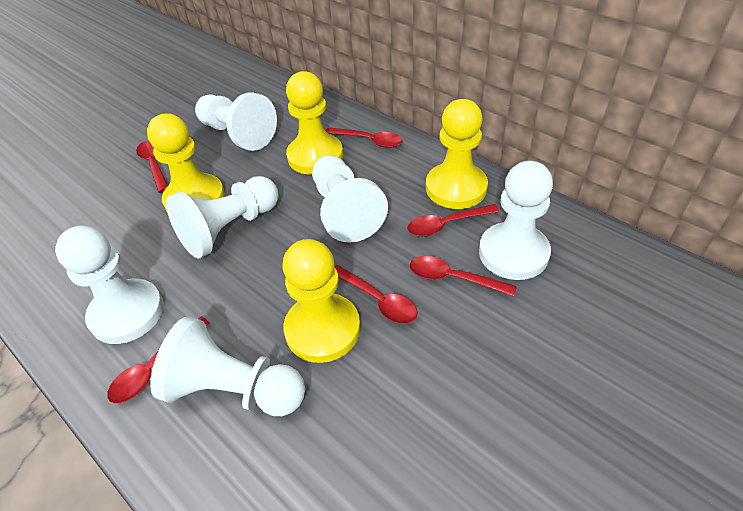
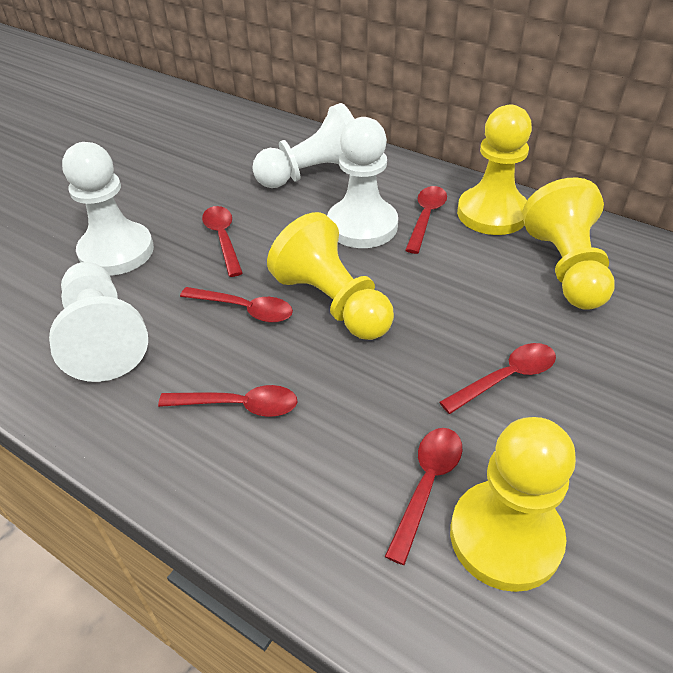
white pawn: 6 -> 4

